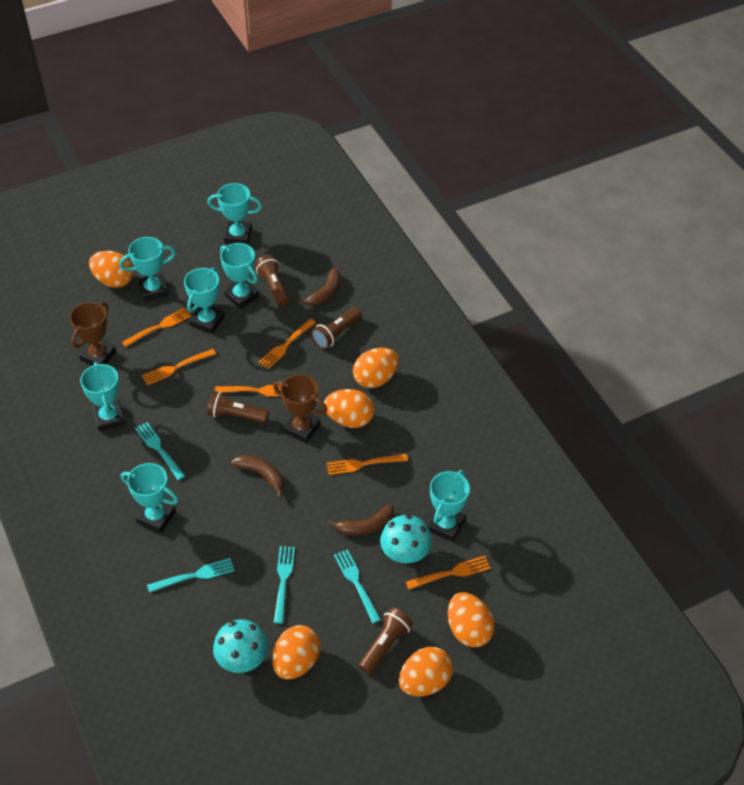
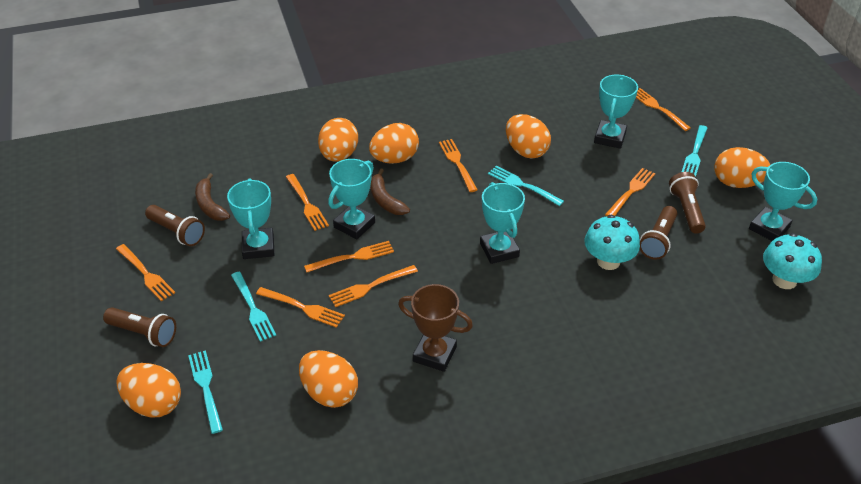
brown banana: 3 -> 2
brown trophy: 2 -> 1
orange fork: 6 -> 8
turquoise trophy: 7 -> 5

